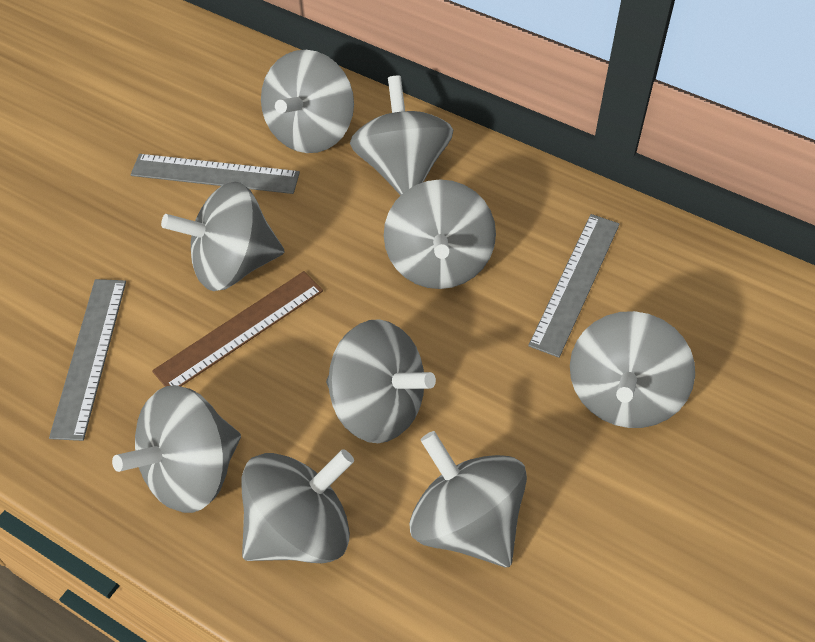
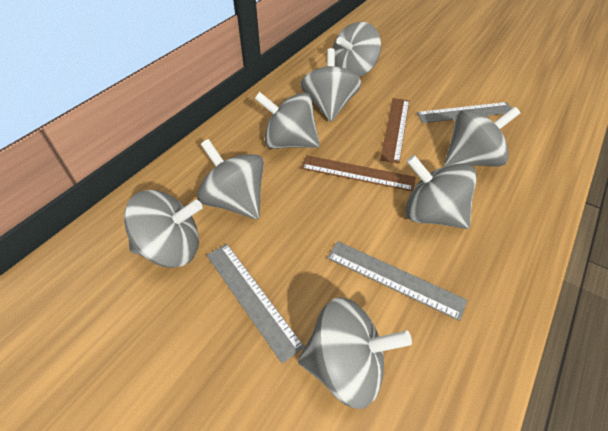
brown ruler: 1 -> 2
grey spinning top: 9 -> 8

